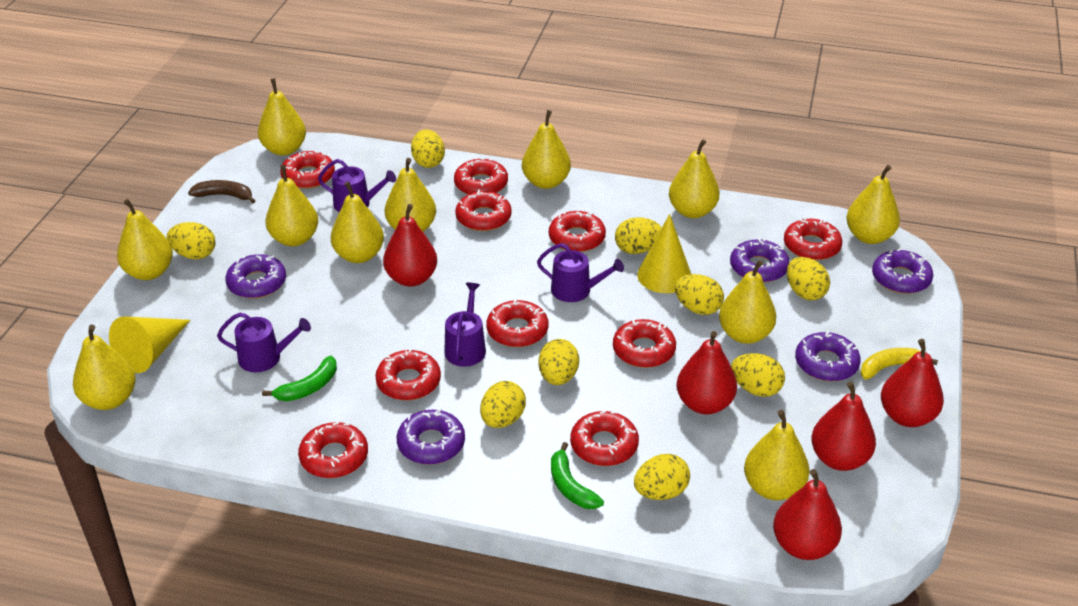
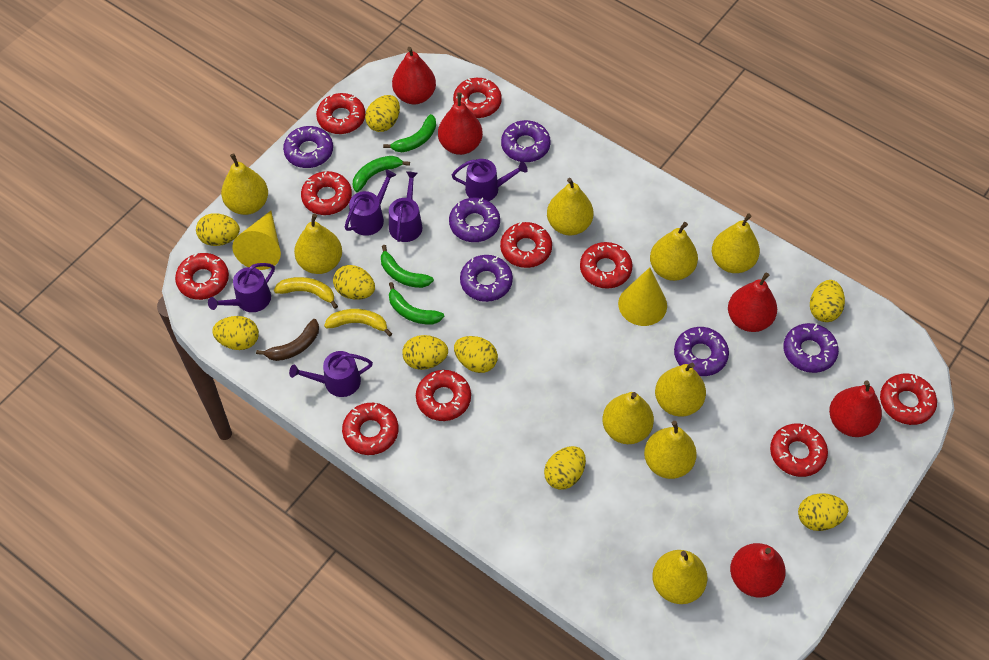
green banana: 2 -> 4
purple donut: 5 -> 6
purple watering can: 4 -> 5
yellow banana: 1 -> 2
yellow pear: 11 -> 9

